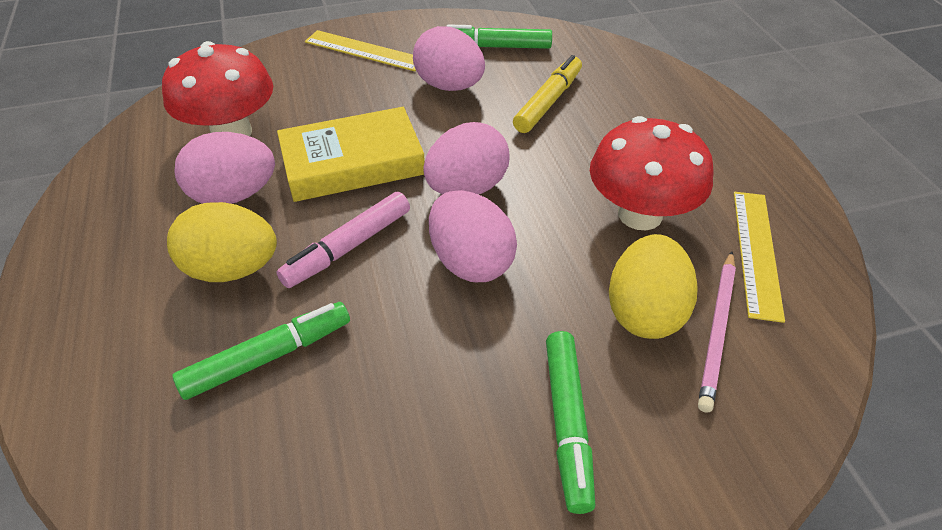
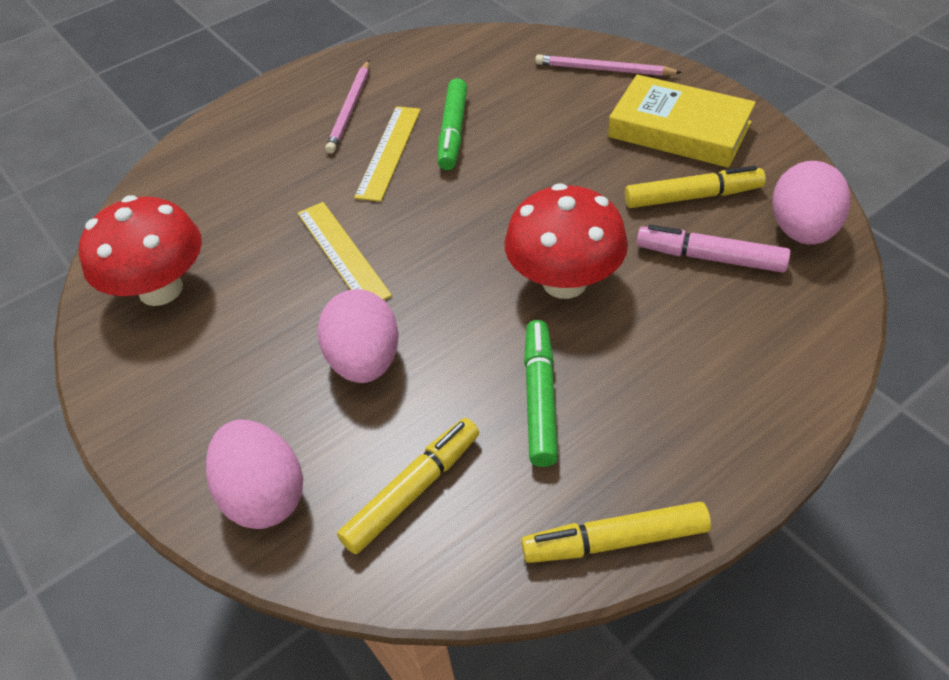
green marker: 3 -> 2
pink egg: 4 -> 3
pink pencil: 1 -> 2
yellow egg: 2 -> 0
yellow marker: 1 -> 3

